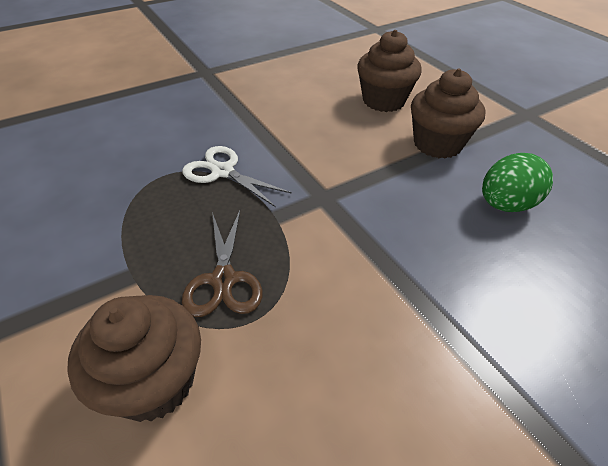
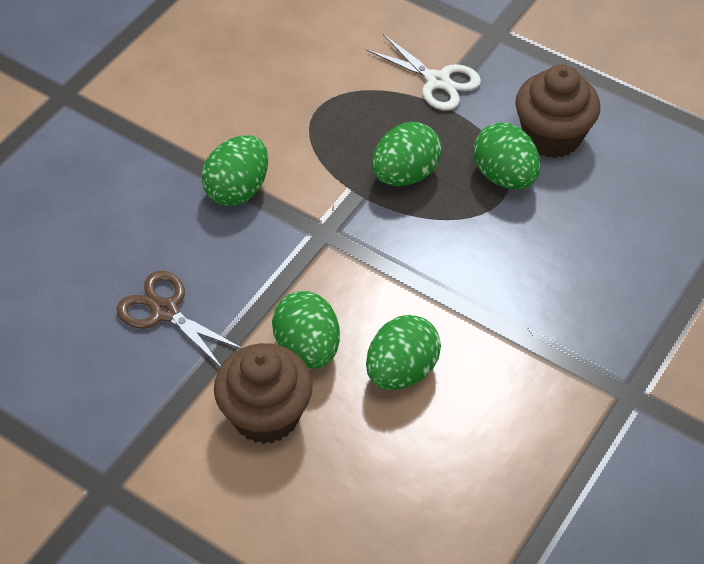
brown cupcake: 3 -> 2
green egg: 1 -> 5

